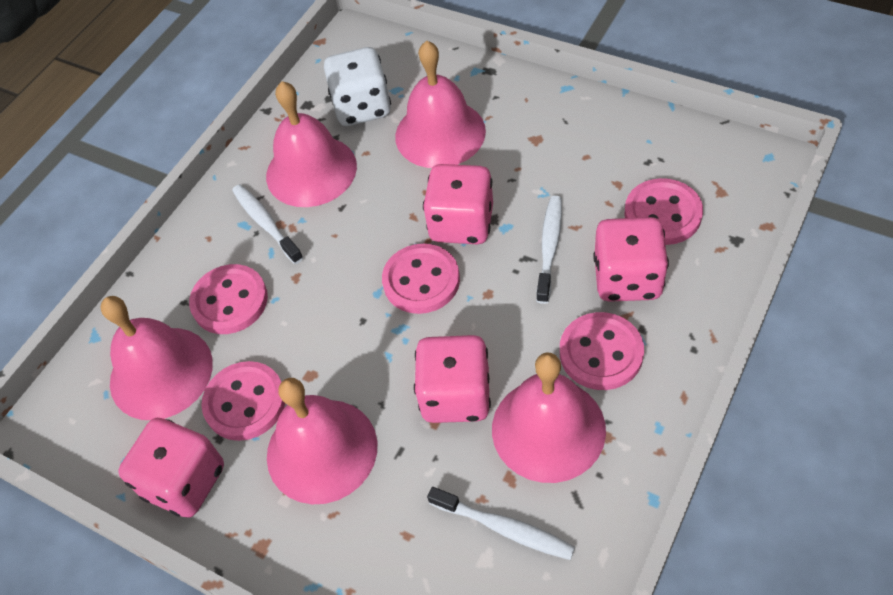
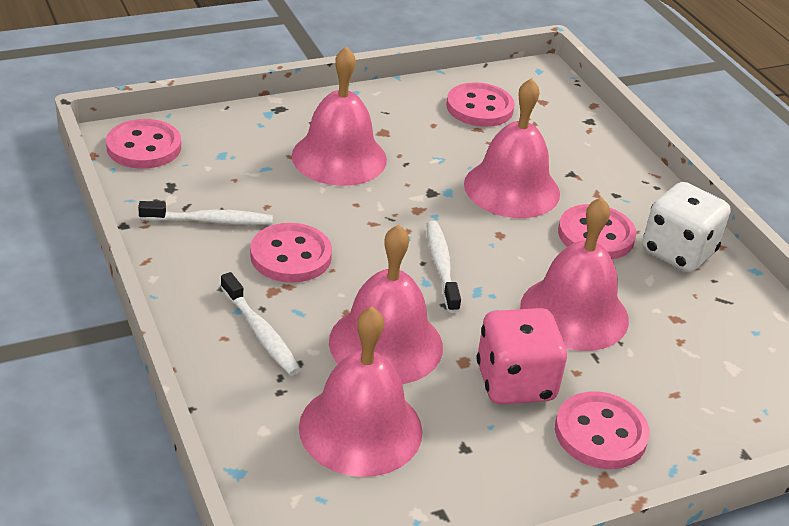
pink dice: 4 -> 1

